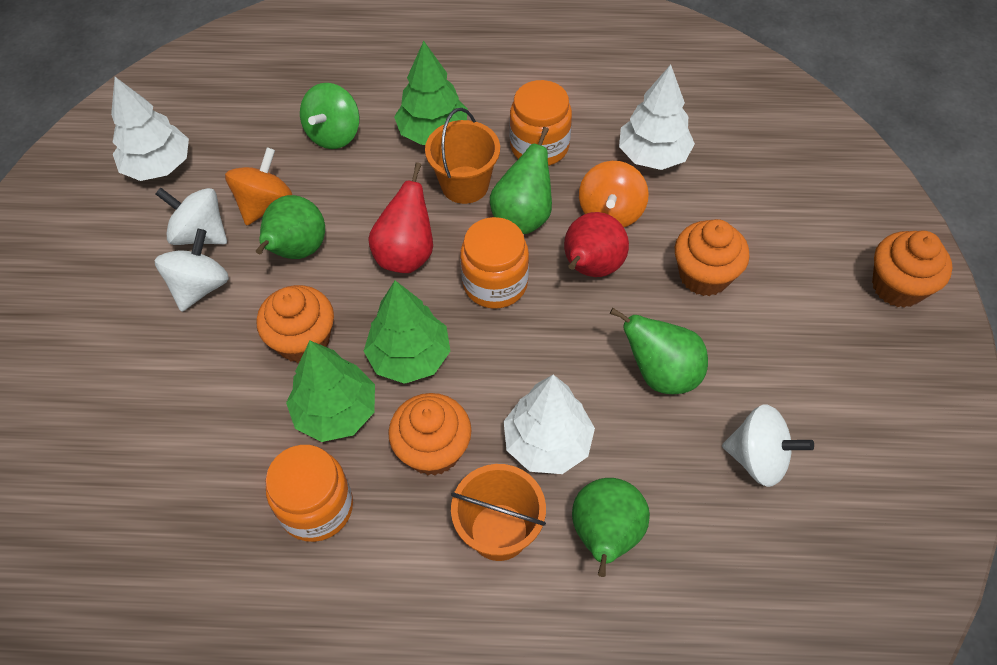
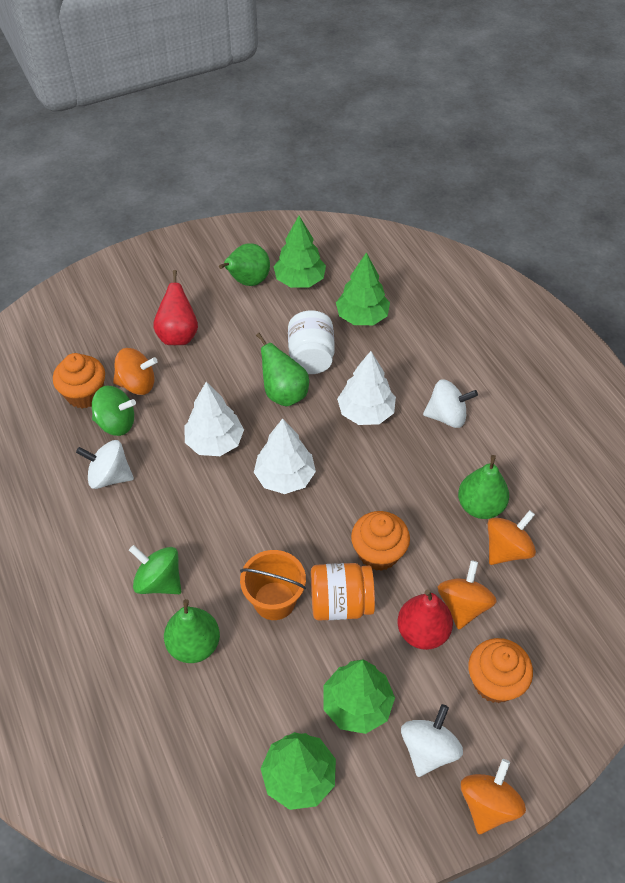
green spinning top: 1 -> 2
green tree: 3 -> 4
orange bucket: 2 -> 1
orange cupcake: 4 -> 3
orange jar: 3 -> 1
orange spinning top: 2 -> 4
white jar: 0 -> 1

